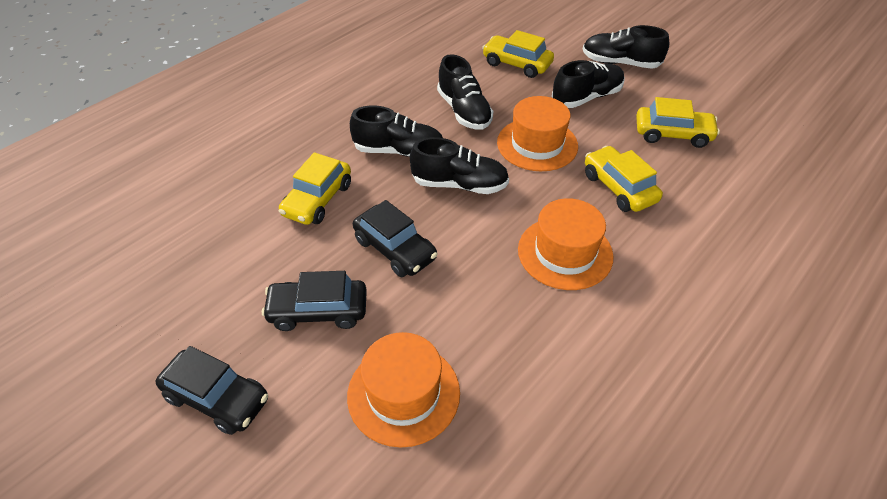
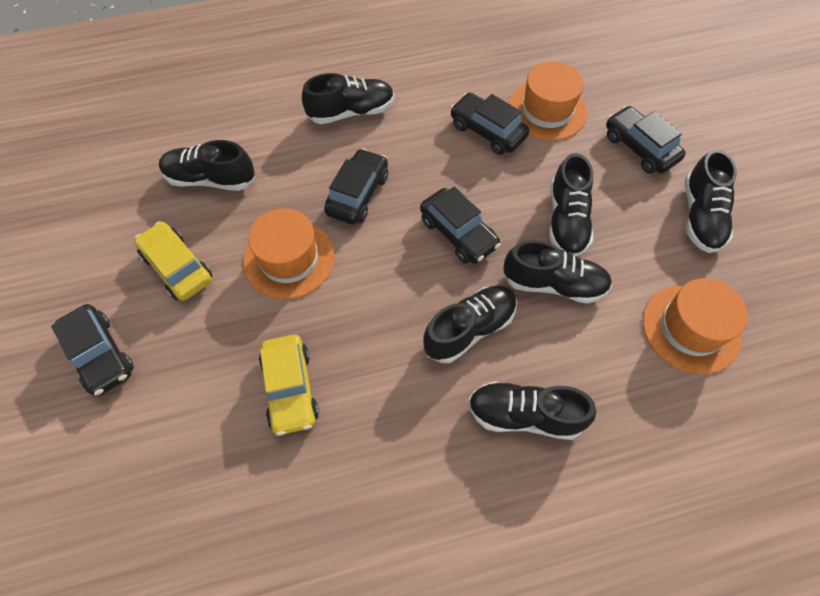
black car: 3 -> 5
black shoe: 5 -> 7
yellow car: 4 -> 2

